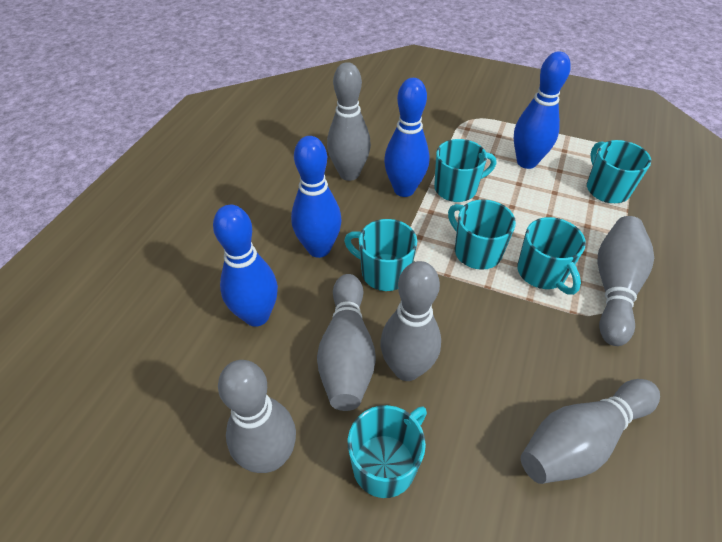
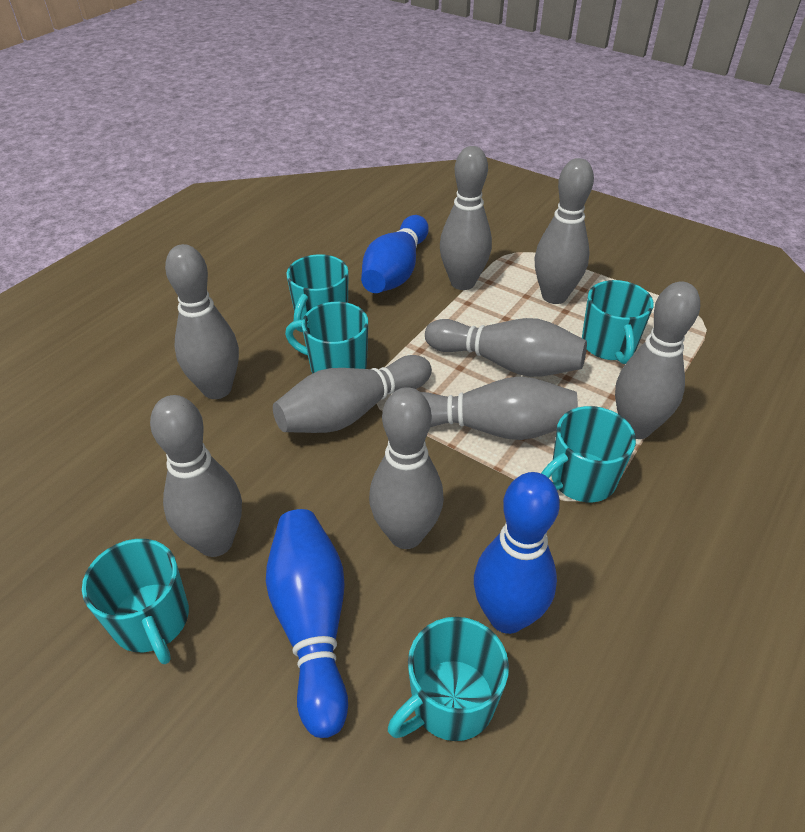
blue bowling pin: 4 -> 3
grey bowling pin: 6 -> 9

